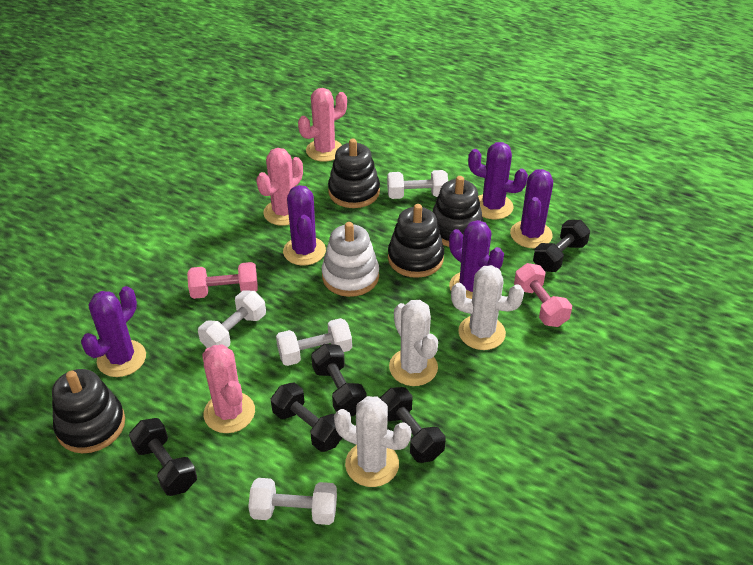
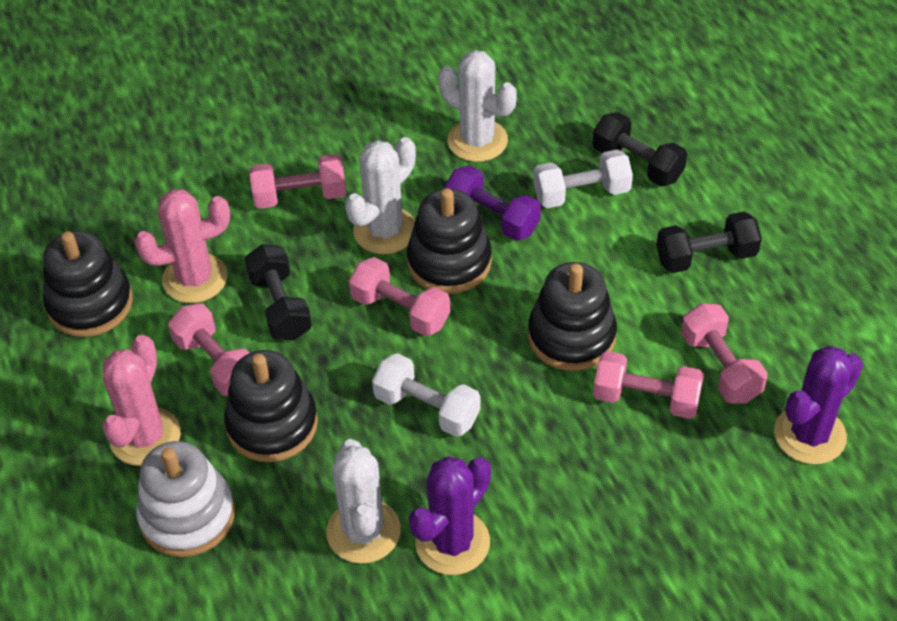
black dumbbell: 5 -> 3
pink cactus: 3 -> 2
pink dumbbell: 2 -> 5
purple cactus: 5 -> 2
purple dumbbell: 0 -> 1
white dumbbell: 4 -> 2

